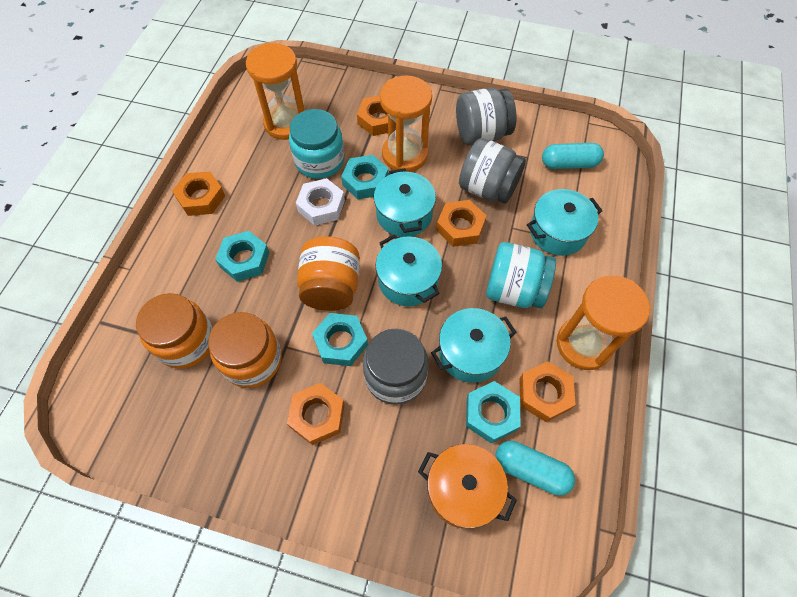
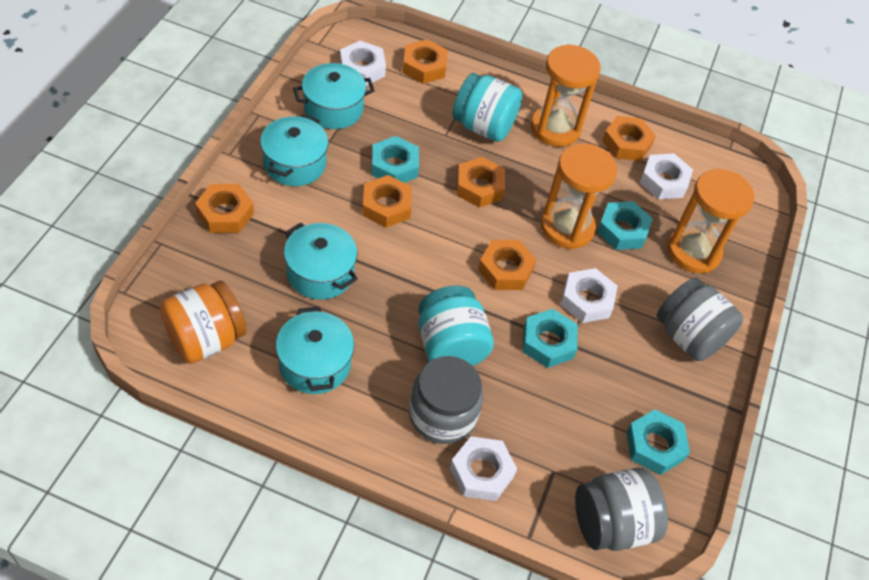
orange jar: 3 -> 1
orange nut: 5 -> 6
orange pot: 1 -> 0
turquoise capsule: 2 -> 0
white nut: 1 -> 4

